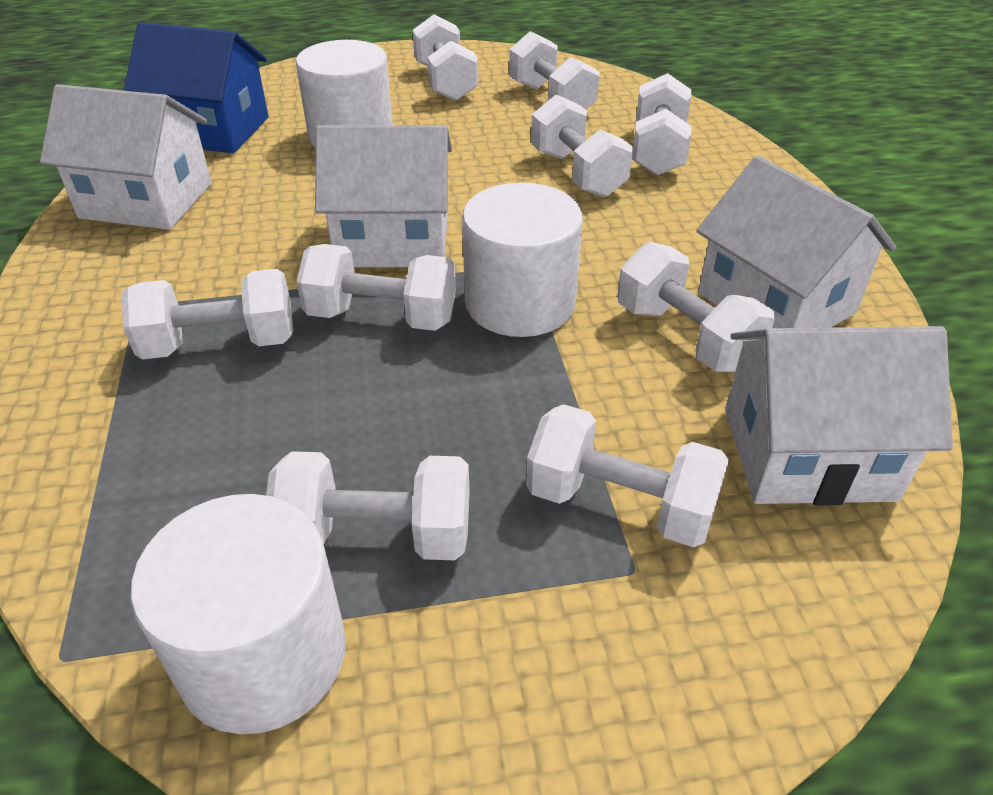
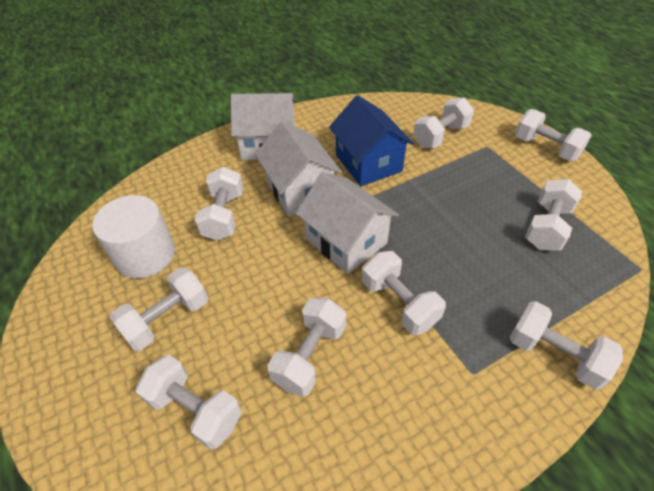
white cylinder: 3 -> 1
white house: 4 -> 3

